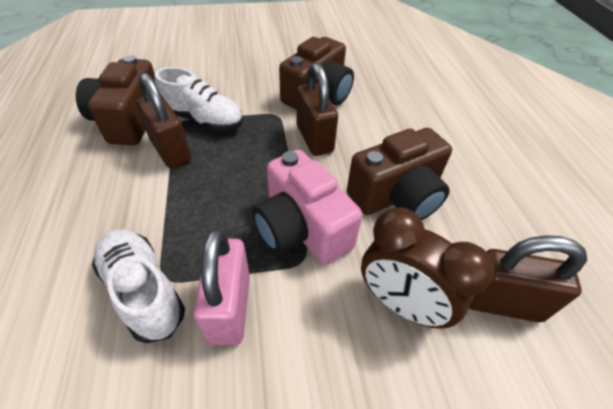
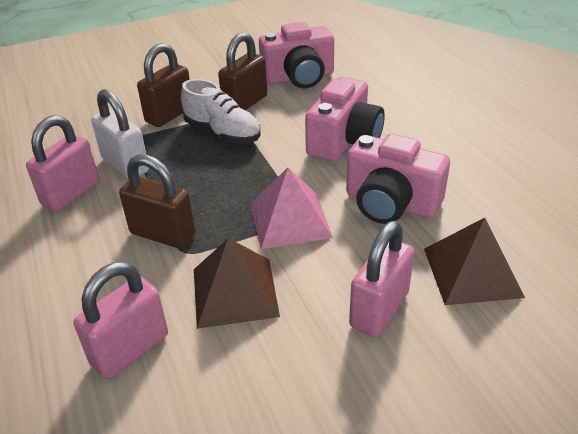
brown camera: 3 -> 0
brown clock: 1 -> 0
brown pyramid: 0 -> 2
pink camera: 1 -> 3
pink padlock: 1 -> 3
pink pyramid: 0 -> 1
white padlock: 0 -> 1
white shoe: 2 -> 1

